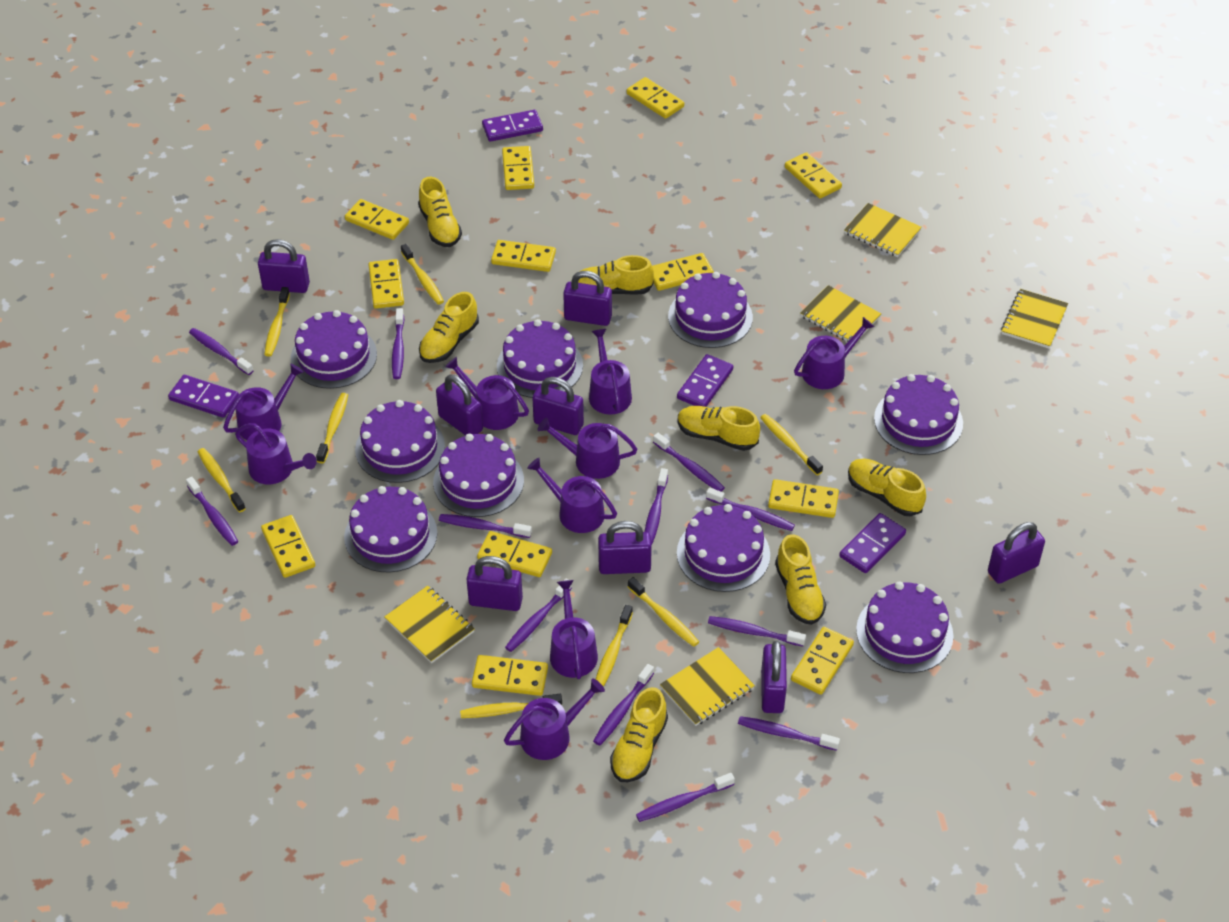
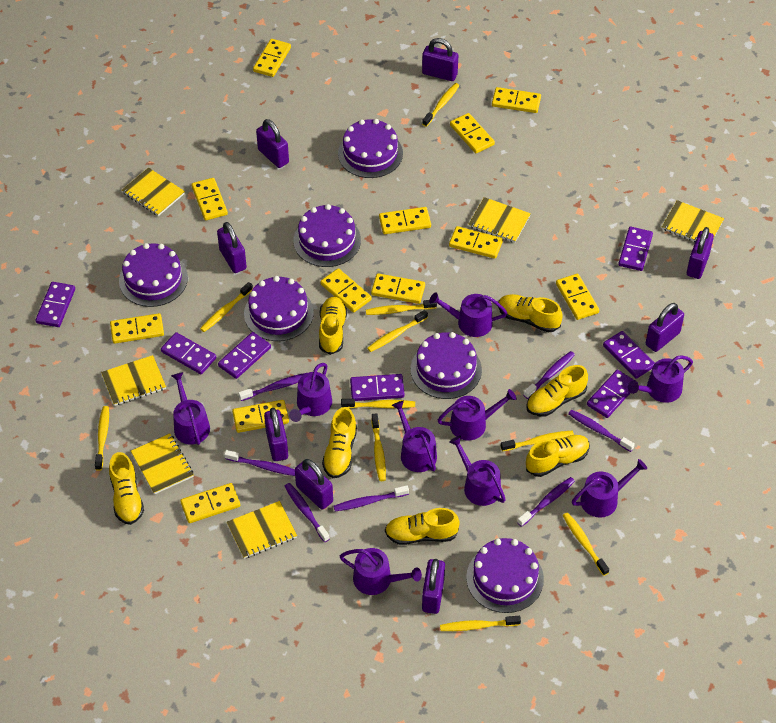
purple cake: 9 -> 6
purple domino: 4 -> 7
purple toothbrush: 12 -> 7
yellow notebook: 5 -> 6
yellow toothbrush: 8 -> 10

